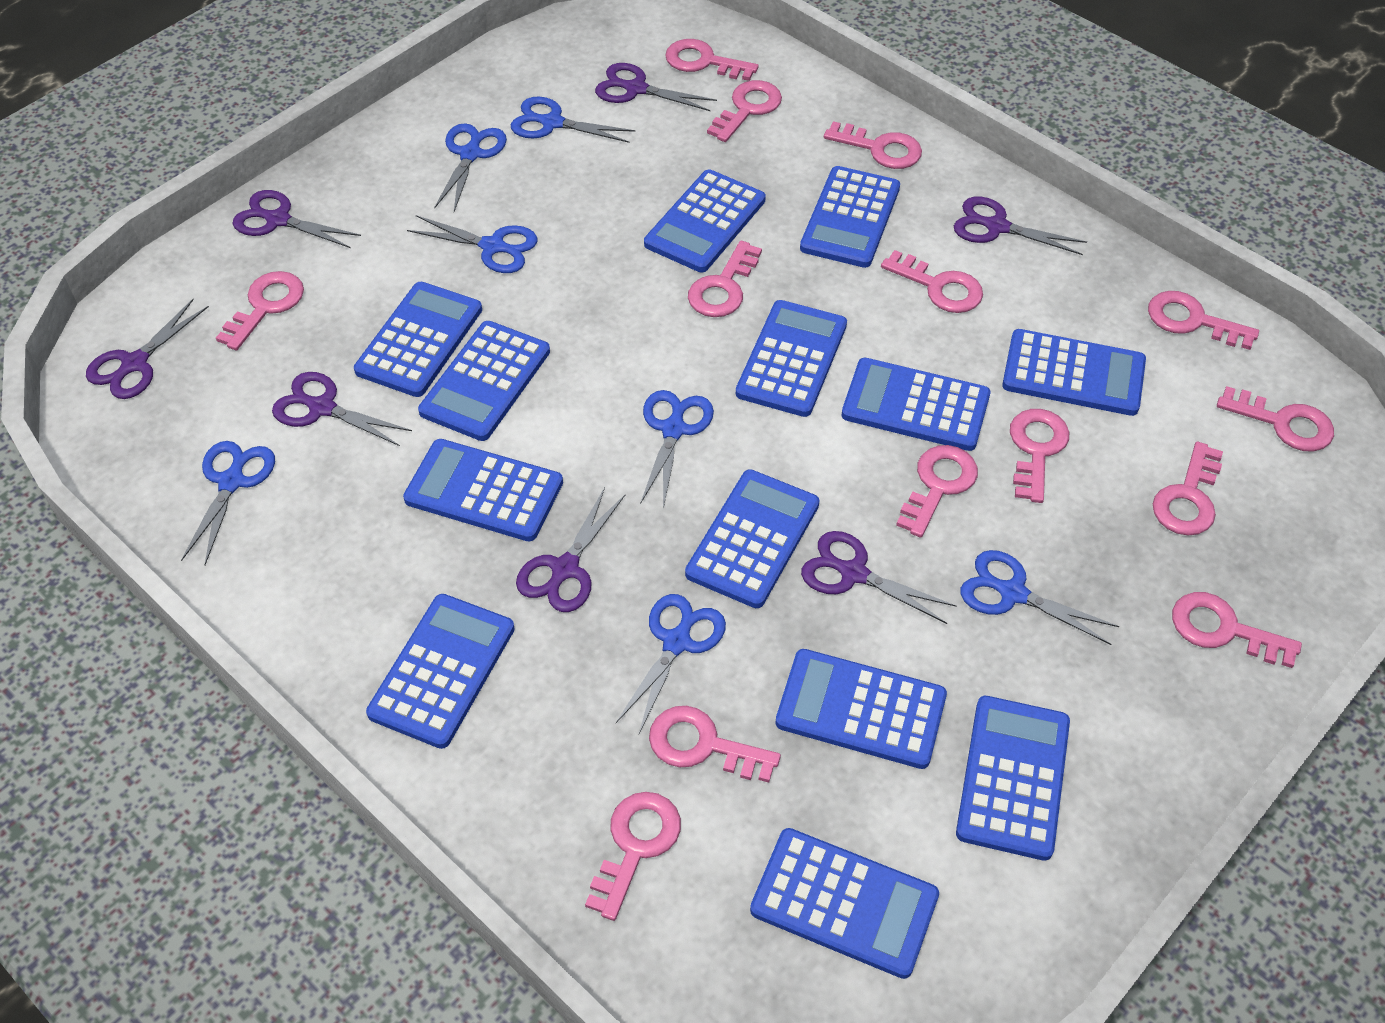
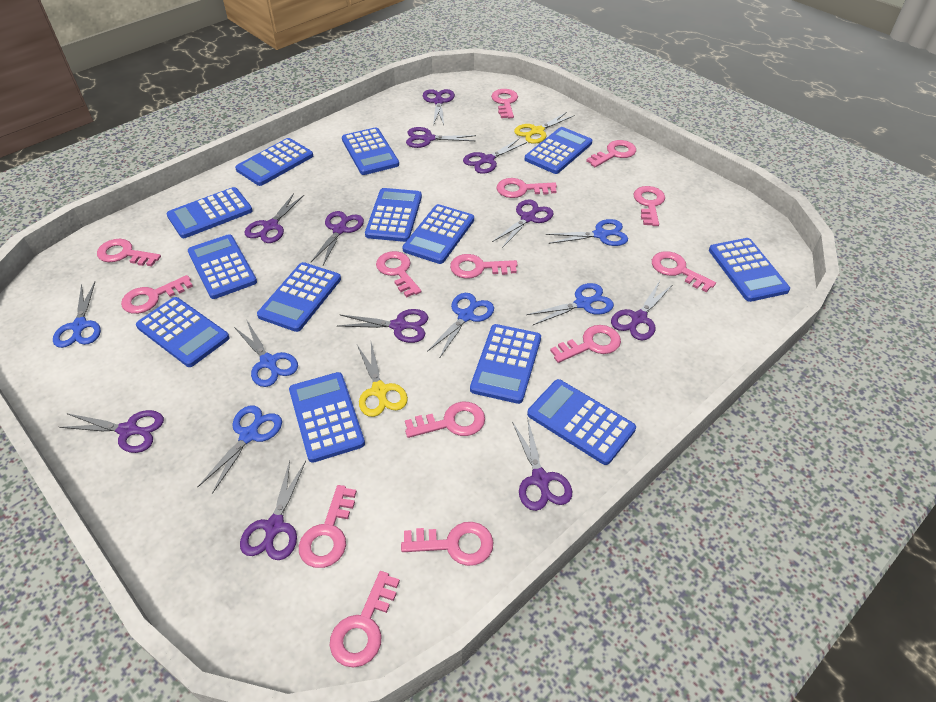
blue scissors: 7 -> 6
purple scissors: 7 -> 11
yellow scissors: 0 -> 2

